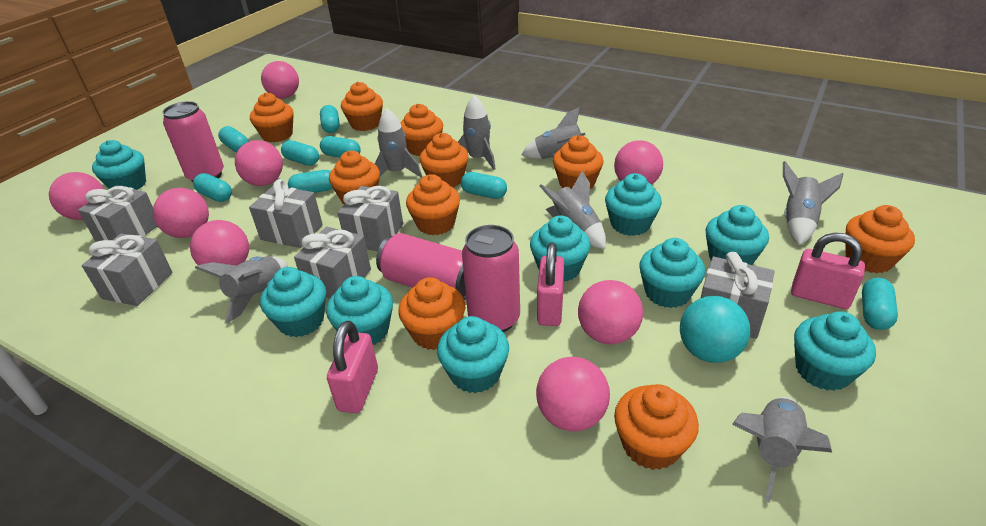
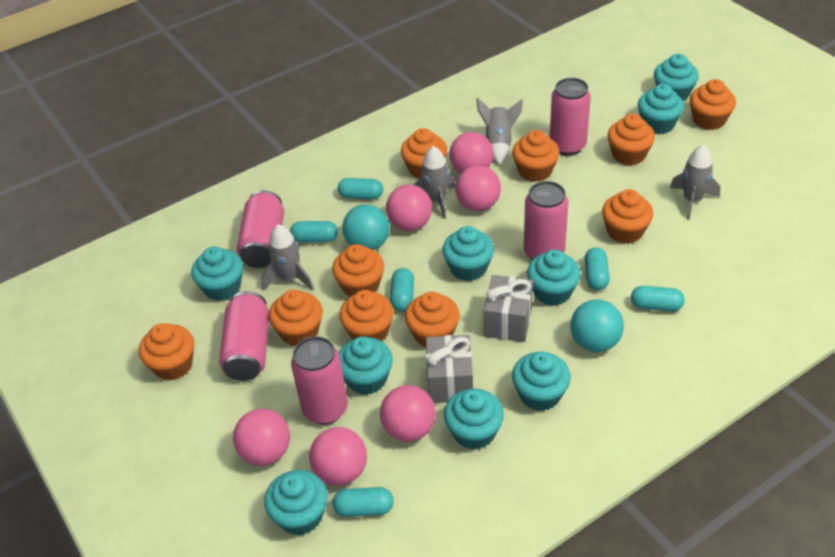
grey gift: 6 -> 2
grey rocket: 7 -> 4
pink ball: 8 -> 6
pink can: 3 -> 5
pink padlock: 3 -> 0
turquoise ball: 1 -> 2
turquoise capsule: 8 -> 6

